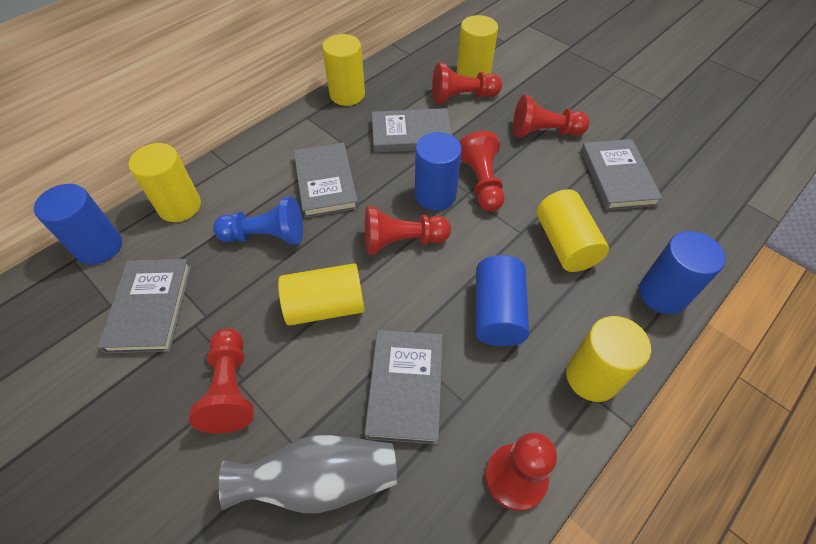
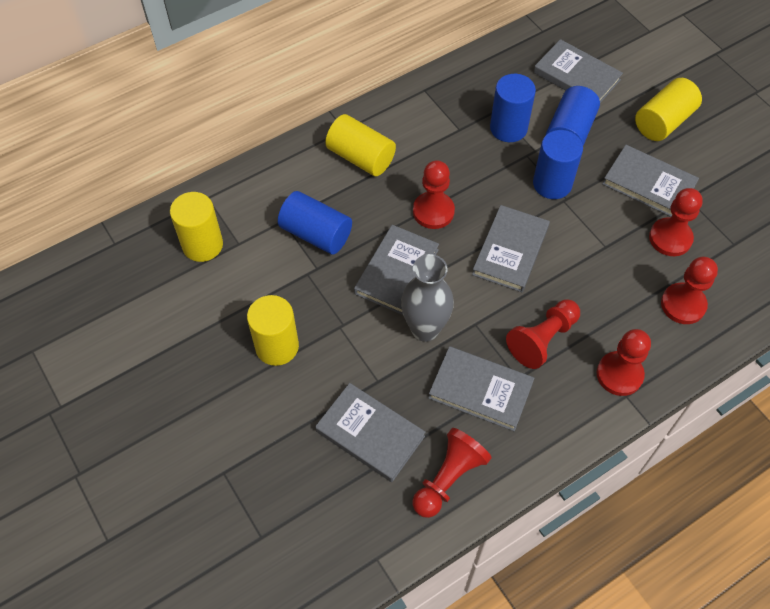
blue pawn: 1 -> 0
grey book: 5 -> 6
yellow cylinder: 6 -> 4

